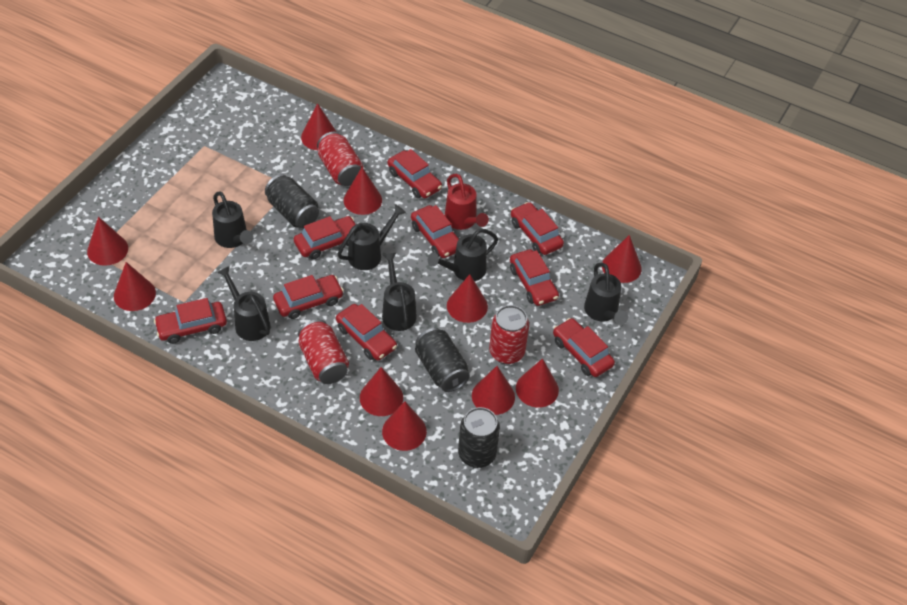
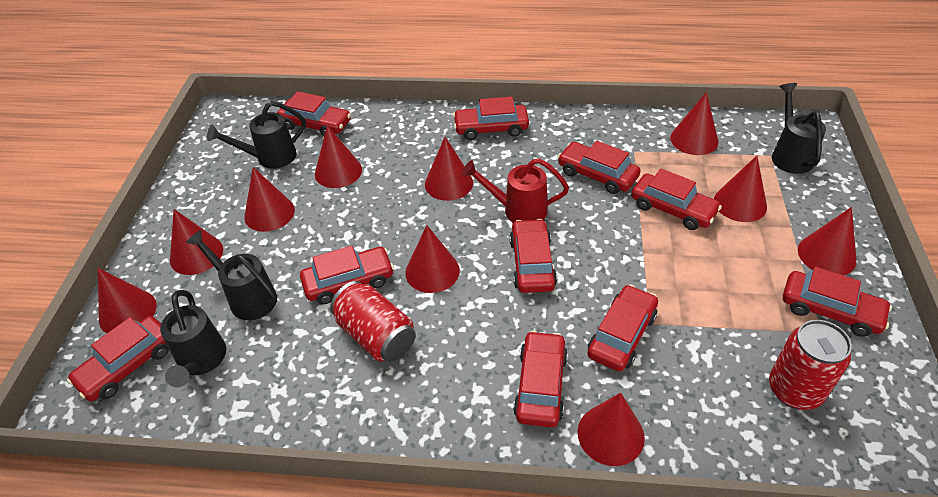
black can: 3 -> 0
black watering can: 6 -> 4
red can: 3 -> 2
red car: 9 -> 10

